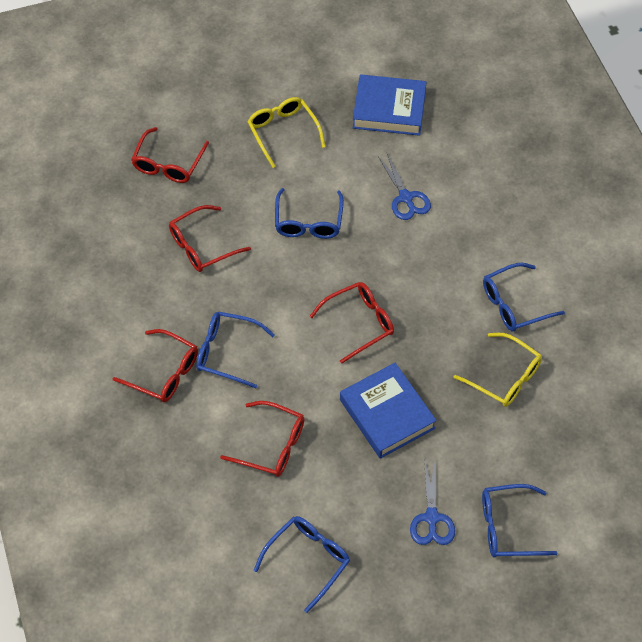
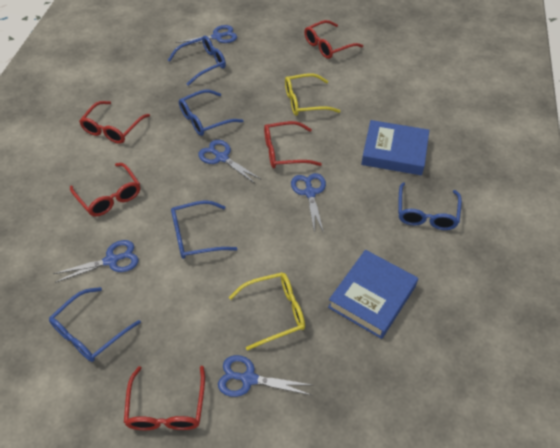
blue scissors: 2 -> 5

